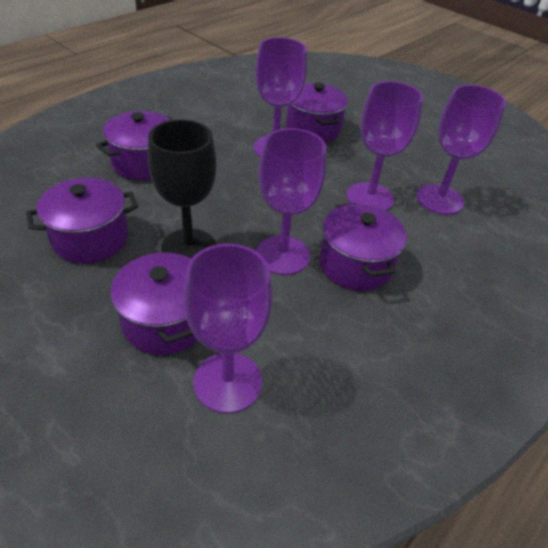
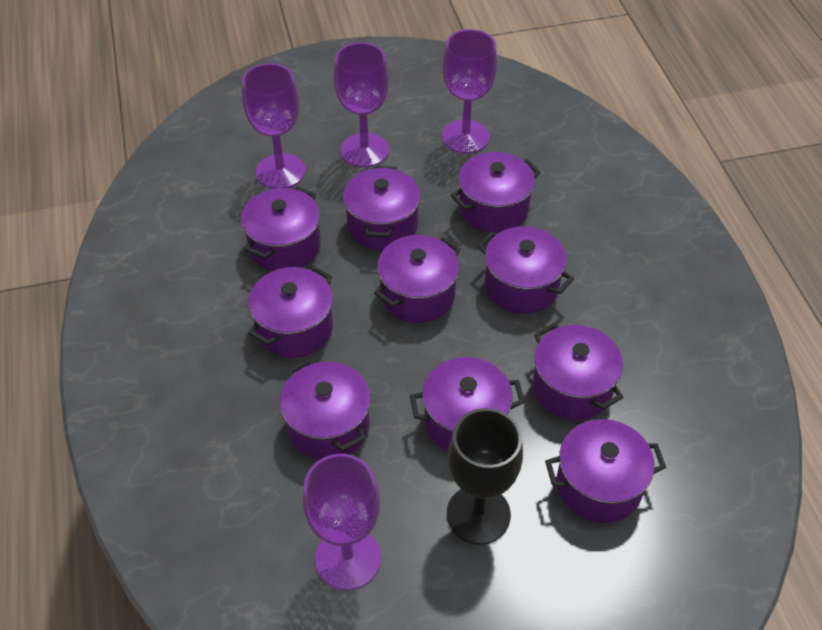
purple goblet: 5 -> 4
purple pot: 5 -> 10

